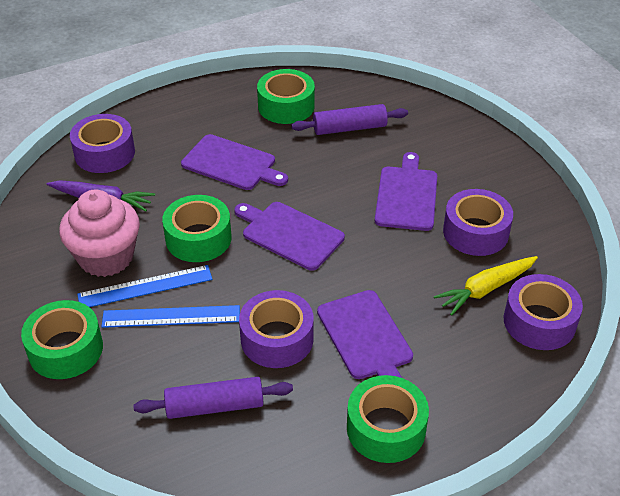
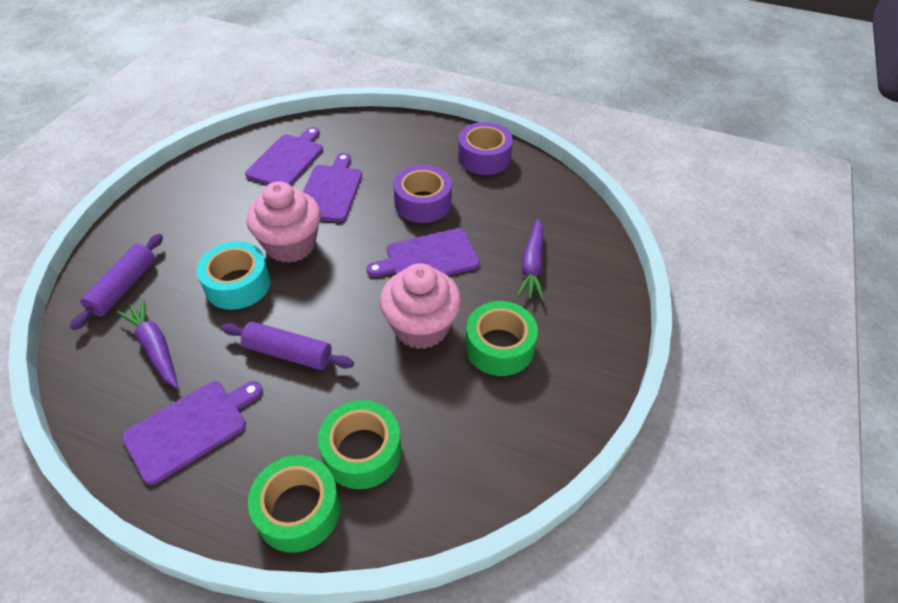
blue ruler: 2 -> 0
green tape: 4 -> 3
pink cupcake: 1 -> 2
purple carrot: 1 -> 2
purple tape: 4 -> 2
turquoise tape: 0 -> 1
yellow carrot: 1 -> 0

